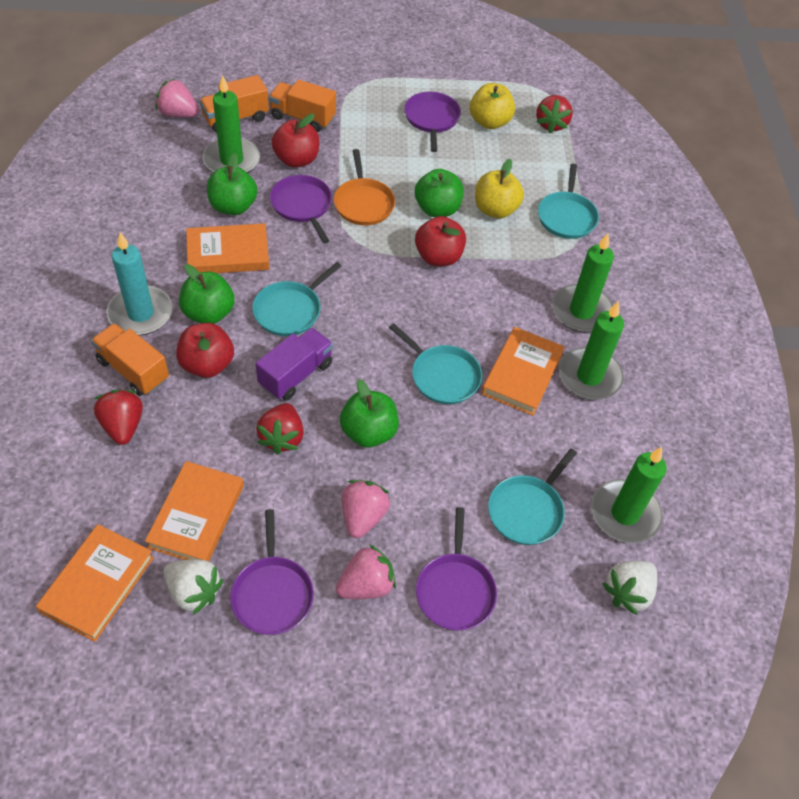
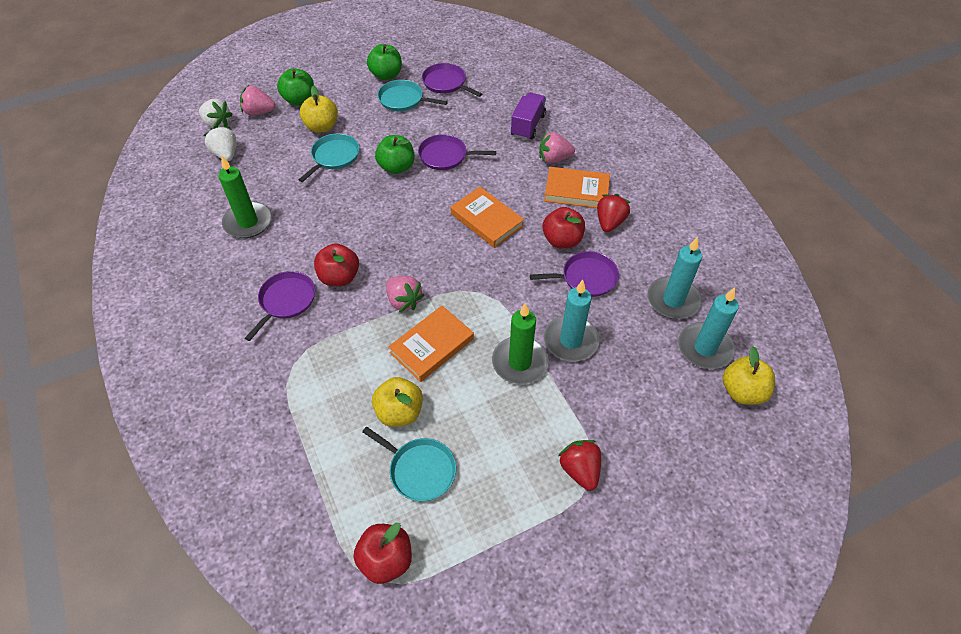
green apple: 4 -> 3
green candle: 4 -> 2
orange book: 4 -> 3
orange pan: 1 -> 0
orange truck: 3 -> 0
red strawberry: 3 -> 2
turquoise candle: 1 -> 3
turquoise pan: 4 -> 3
yellow apple: 2 -> 3

